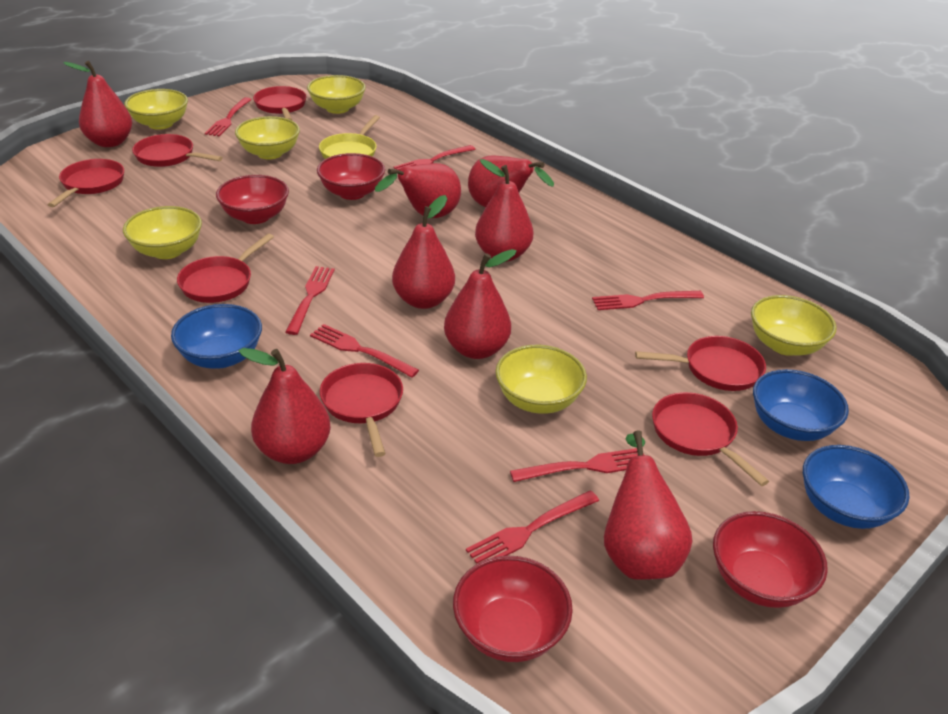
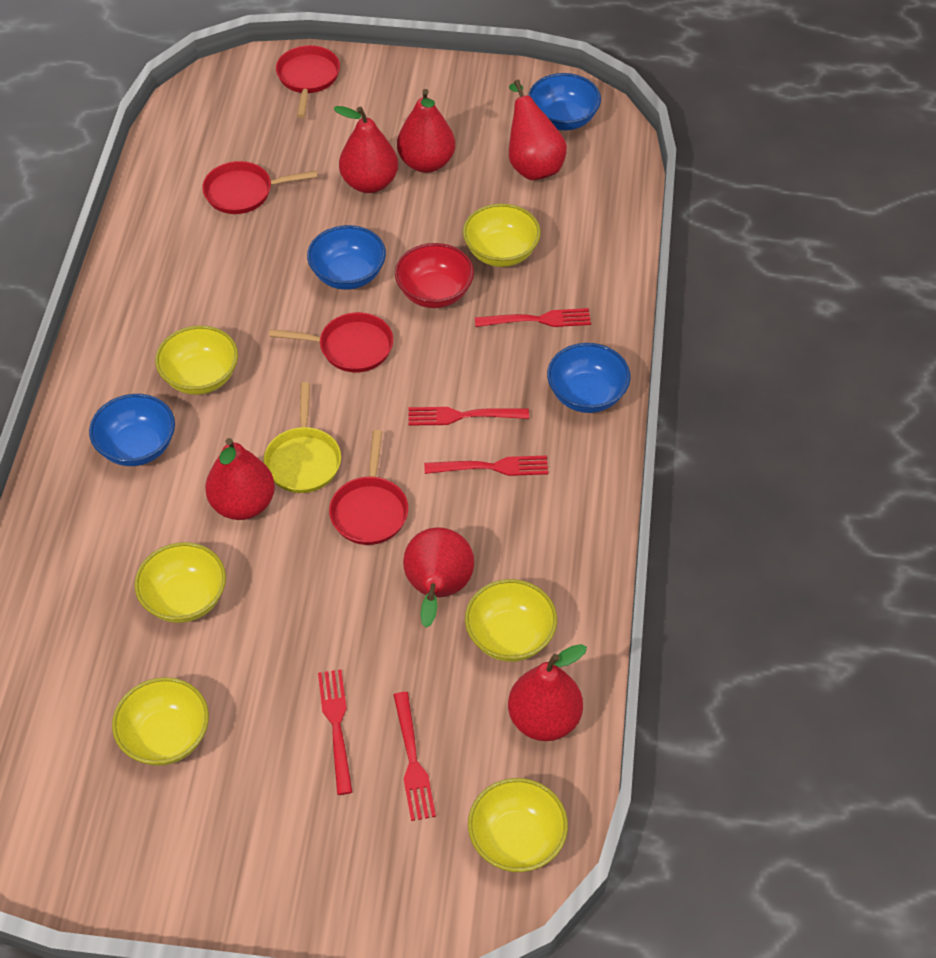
blue bowl: 3 -> 4
red bowl: 4 -> 1
red fork: 7 -> 5
red pan: 7 -> 4
red pear: 8 -> 6

